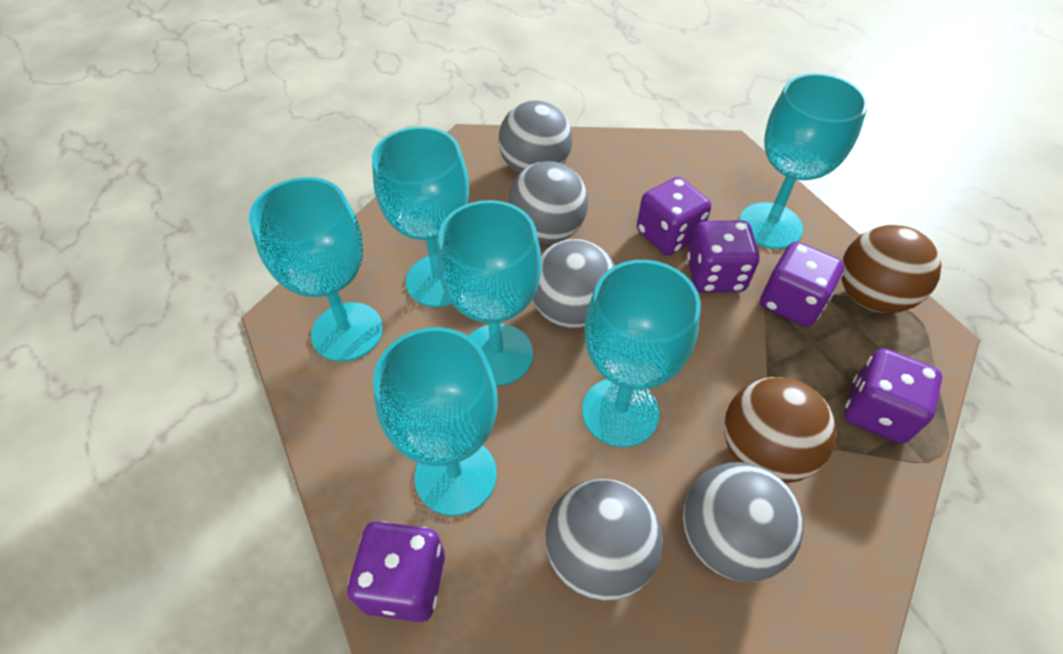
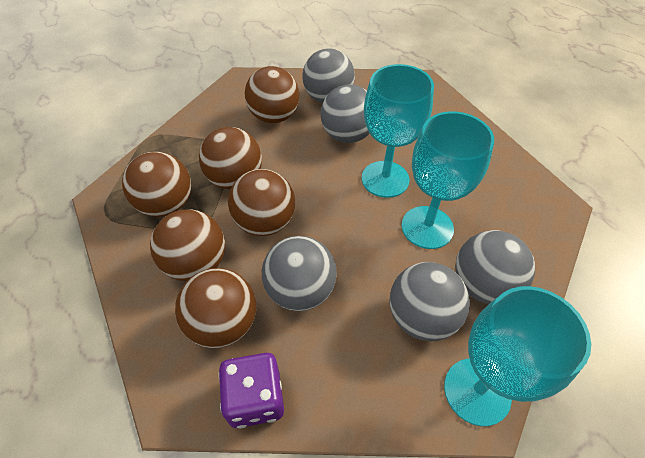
brown ball: 2 -> 6
purple dice: 5 -> 1
turquoise goblet: 6 -> 3

